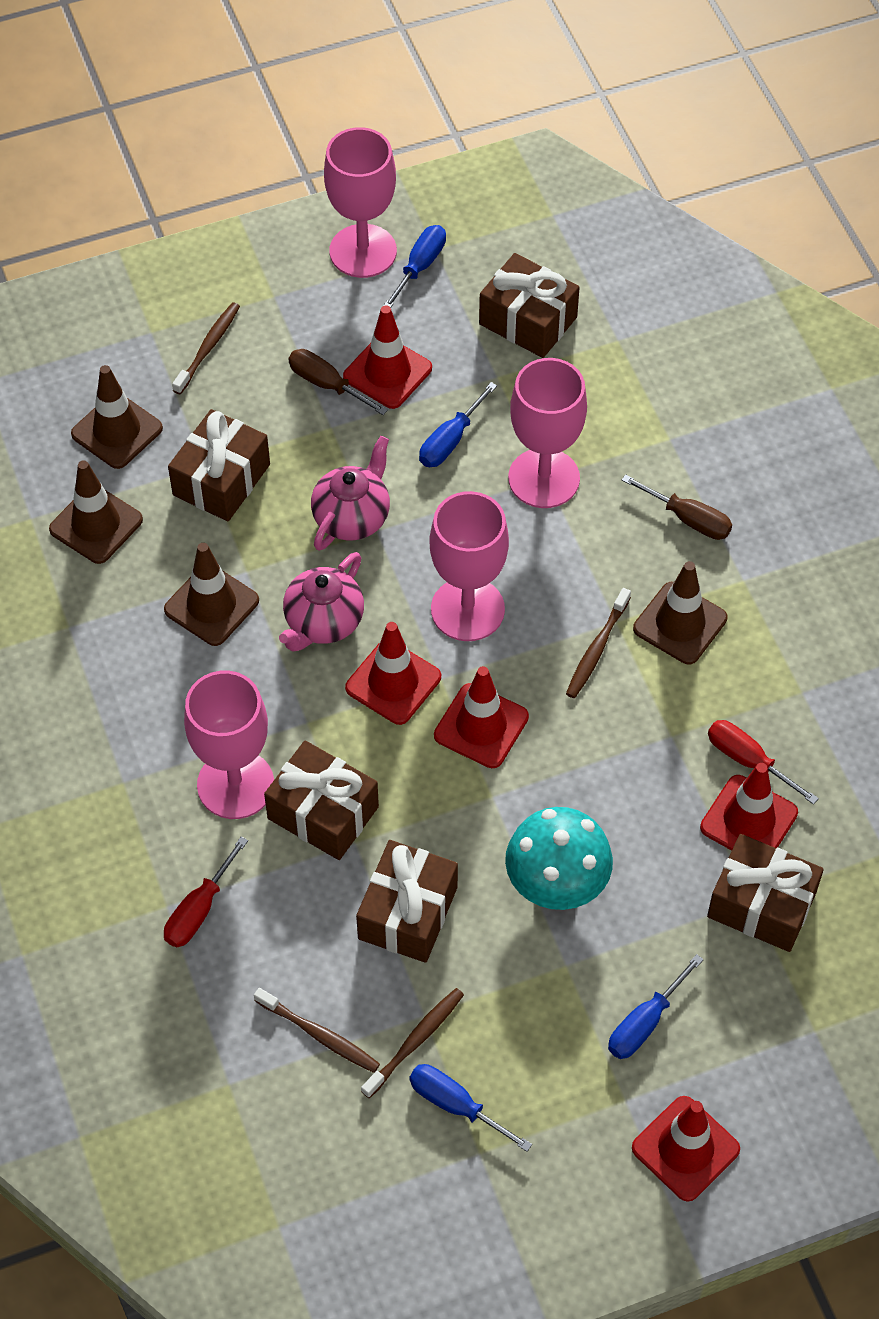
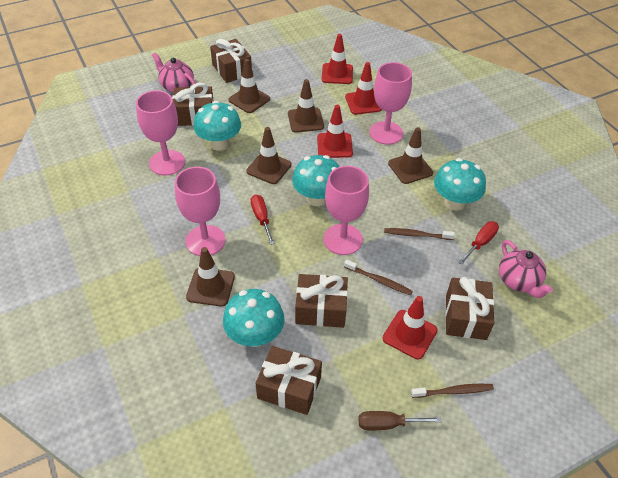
blue screwdriver: 4 -> 0
brown screwdriver: 2 -> 1
brown toothbrush: 4 -> 3
brown traffic cone: 4 -> 5
red traffic cone: 5 -> 4
turquoise mushroom: 1 -> 4

